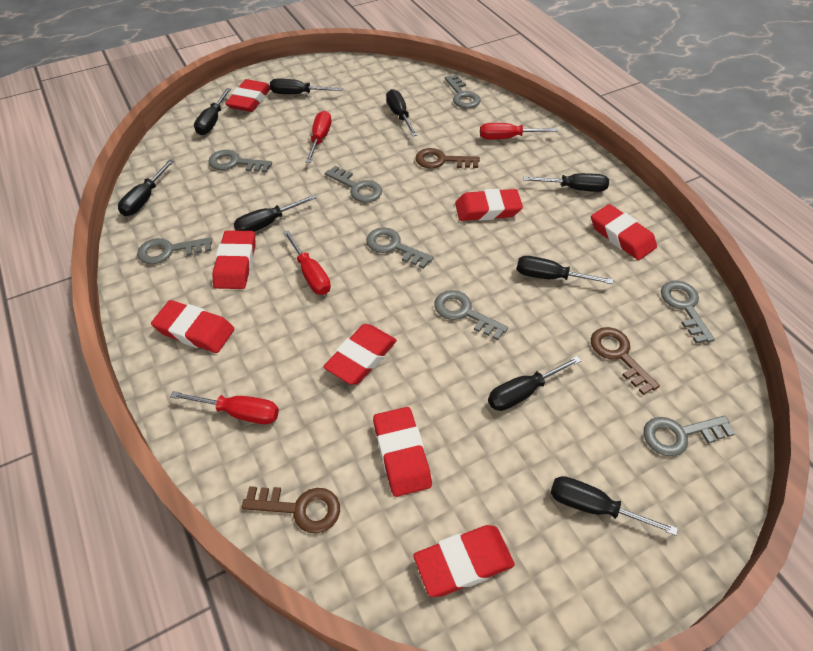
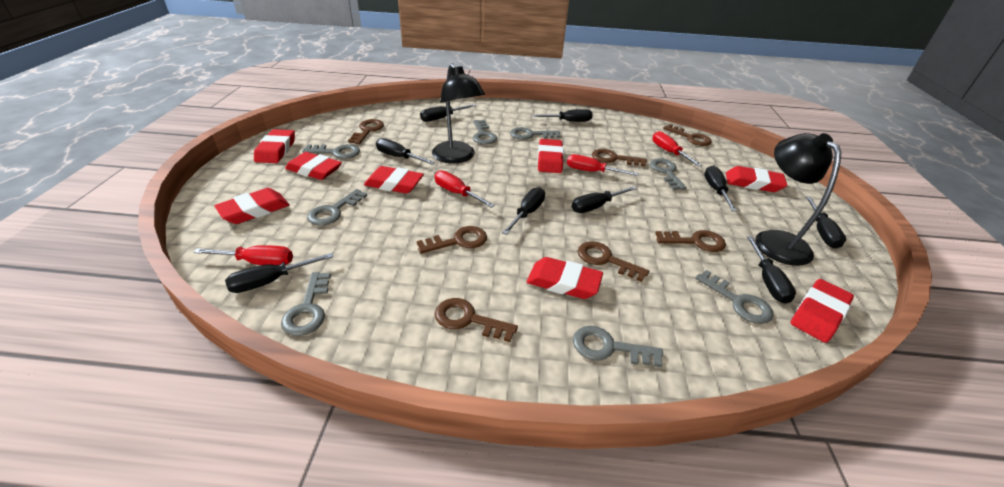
black lamp: 0 -> 2
brown key: 3 -> 7

